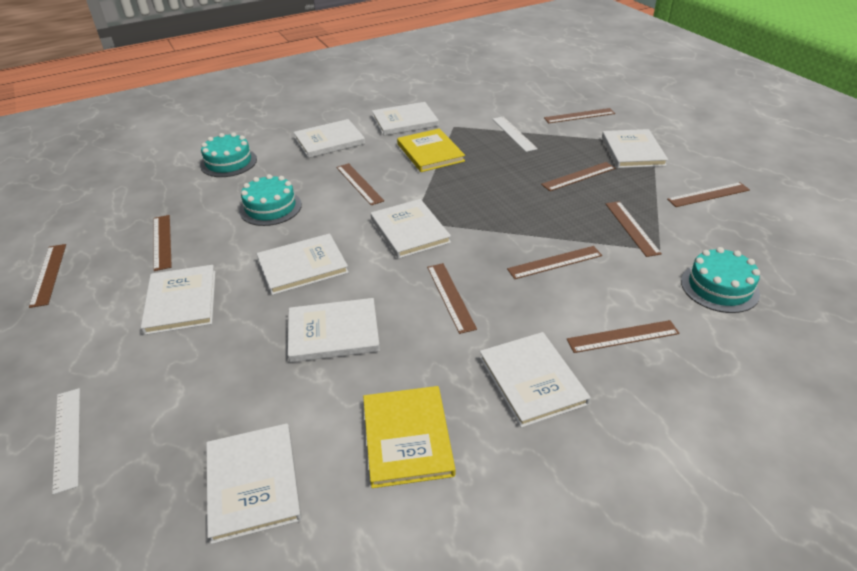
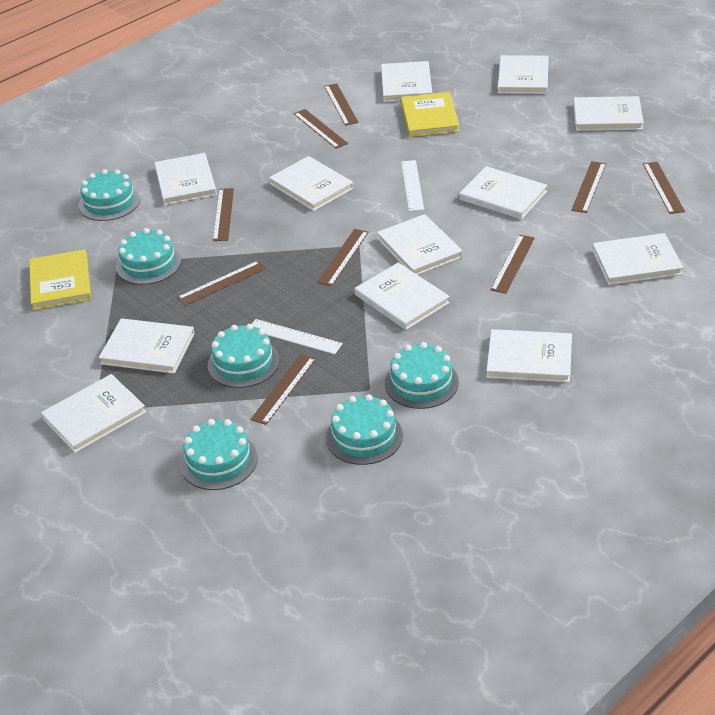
brown ruler: 10 -> 9
turquoise cake: 3 -> 6
white book: 9 -> 12

